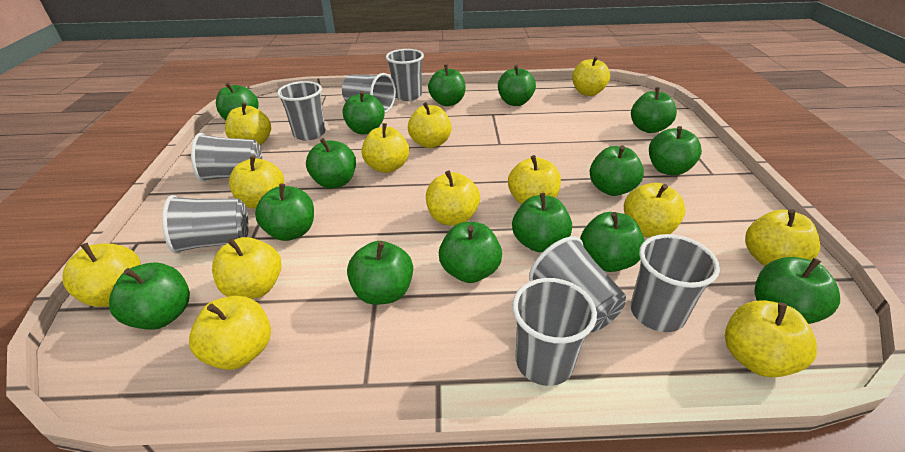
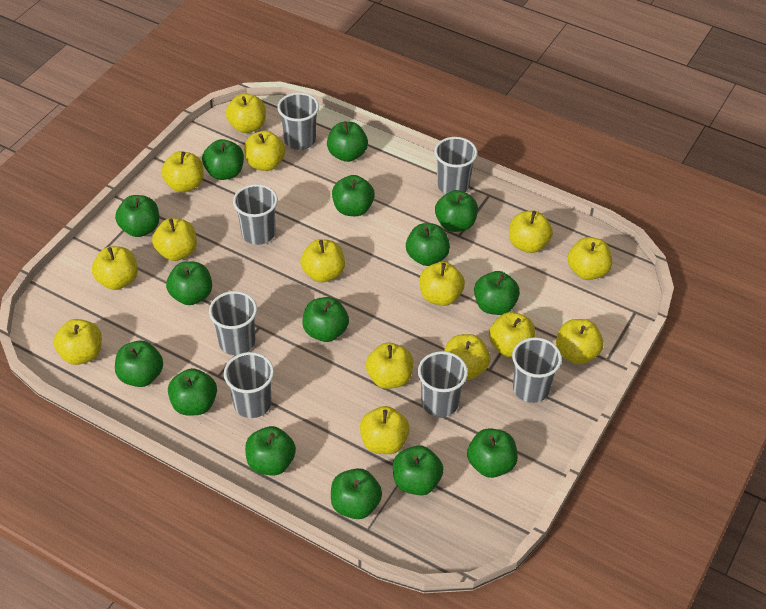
grey cup: 8 -> 7
yellow apple: 13 -> 15

